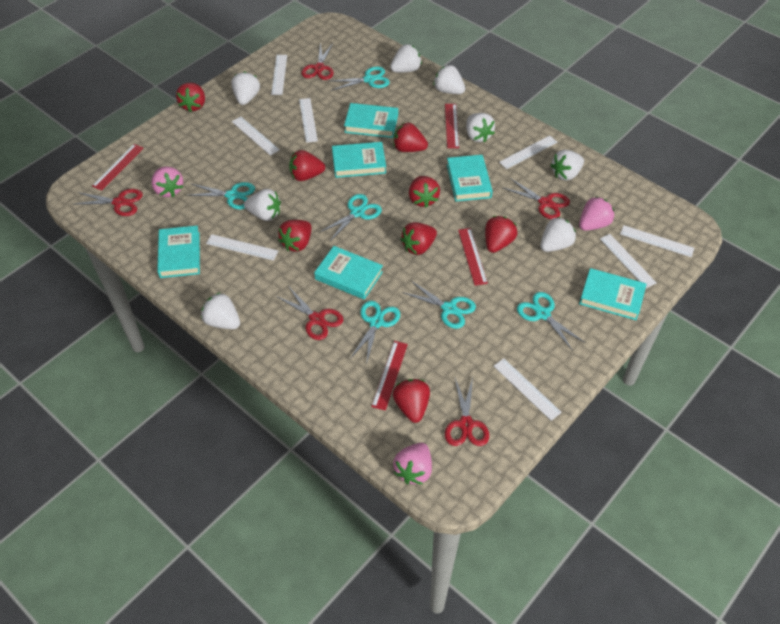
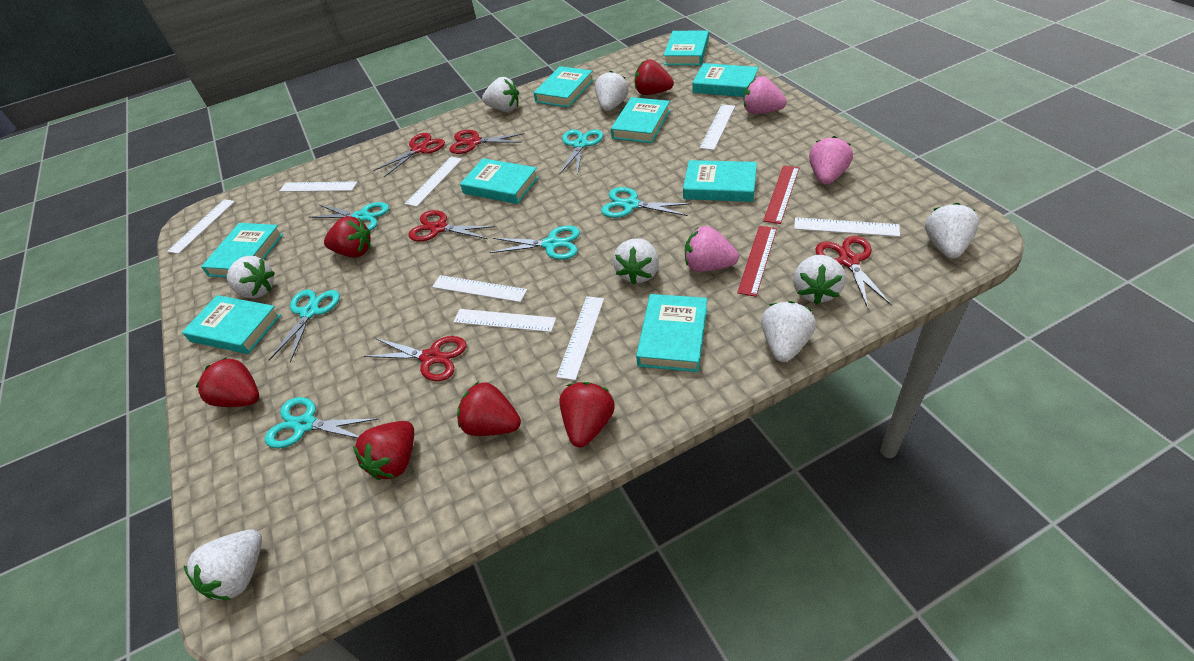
red ruler: 4 -> 2
red strawberry: 8 -> 6
turquoise book: 6 -> 9

